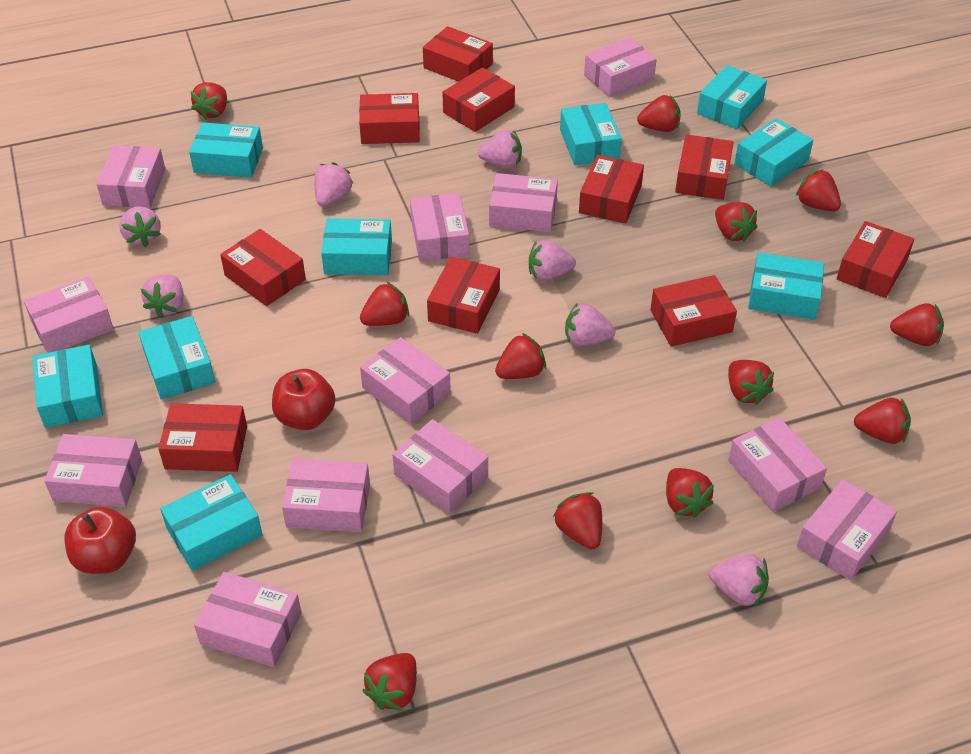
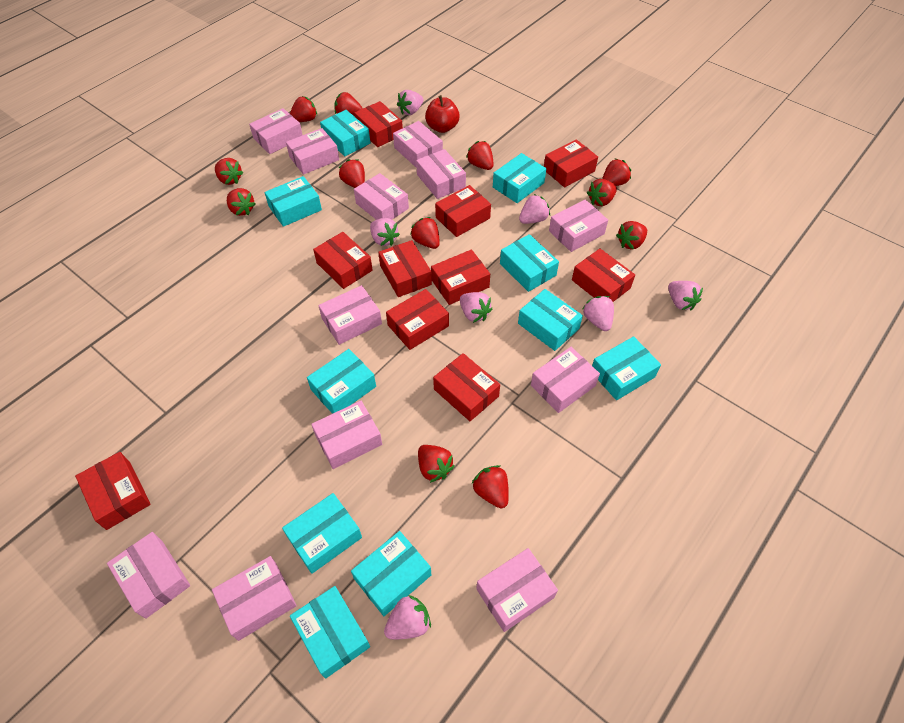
red apple: 2 -> 1
turquoise box: 9 -> 10

